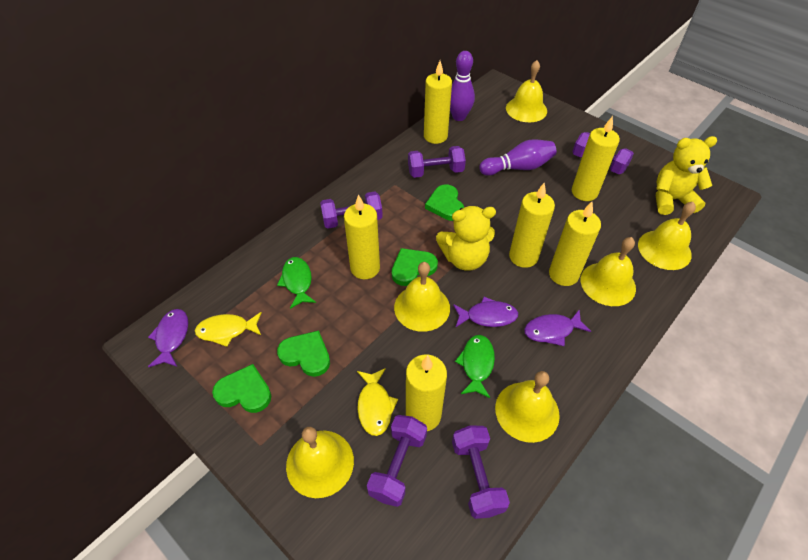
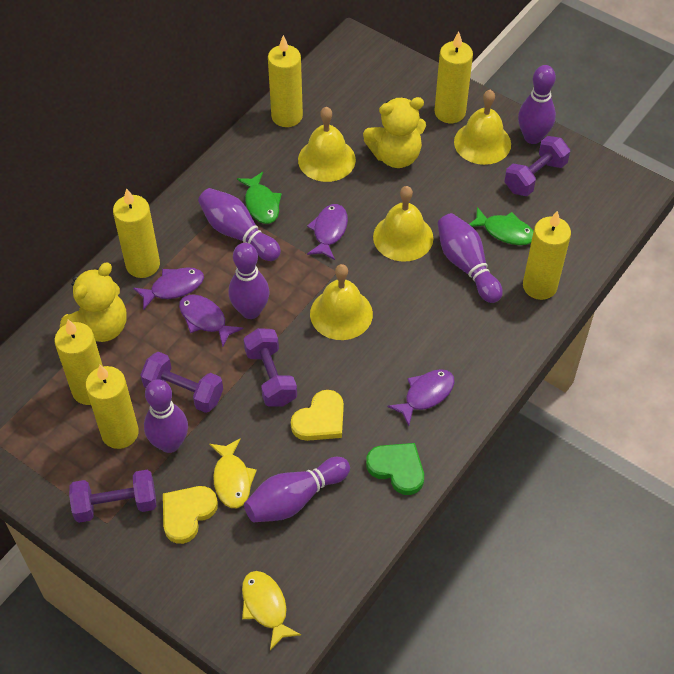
green heart: 4 -> 1
purple bowling pin: 2 -> 6
purple dumbbell: 5 -> 4
purple fish: 3 -> 4
yellow bell: 6 -> 4
yellow heart: 0 -> 2

